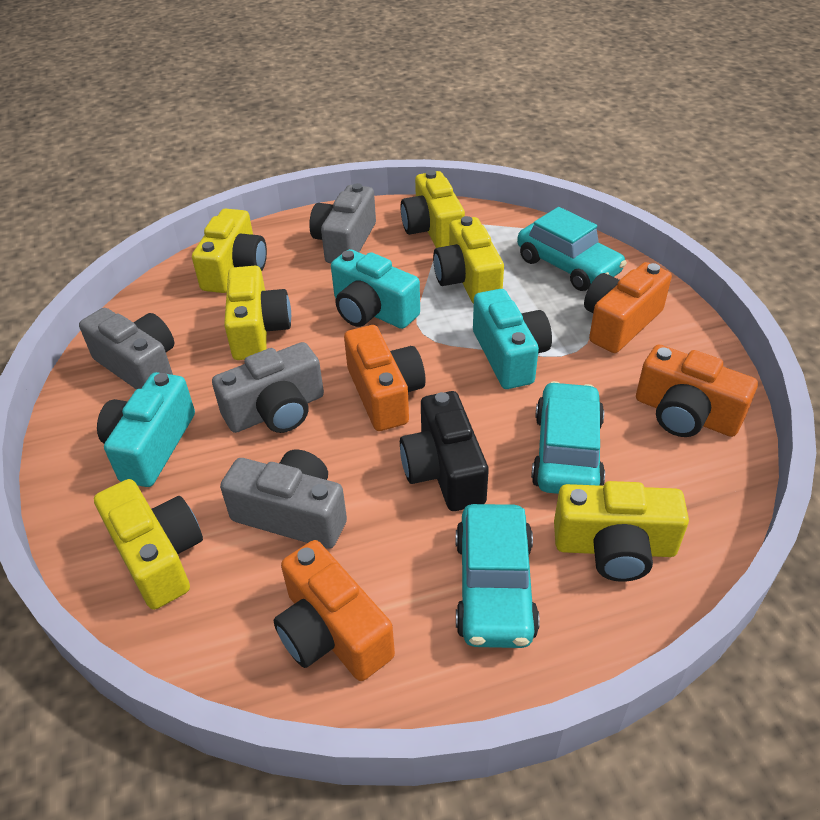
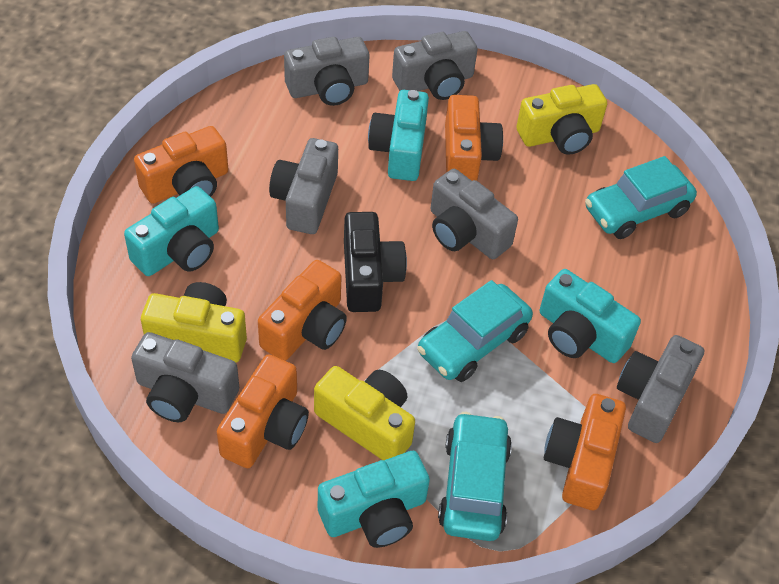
grey camera: 4 -> 6
orange camera: 4 -> 5
turquoise camera: 3 -> 4
yellow camera: 6 -> 3

